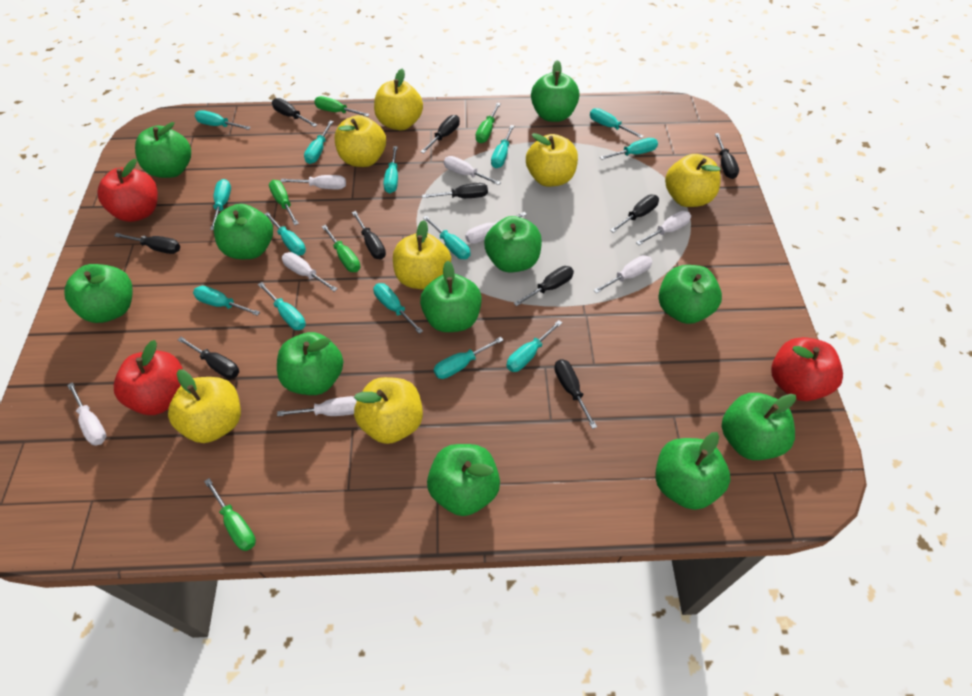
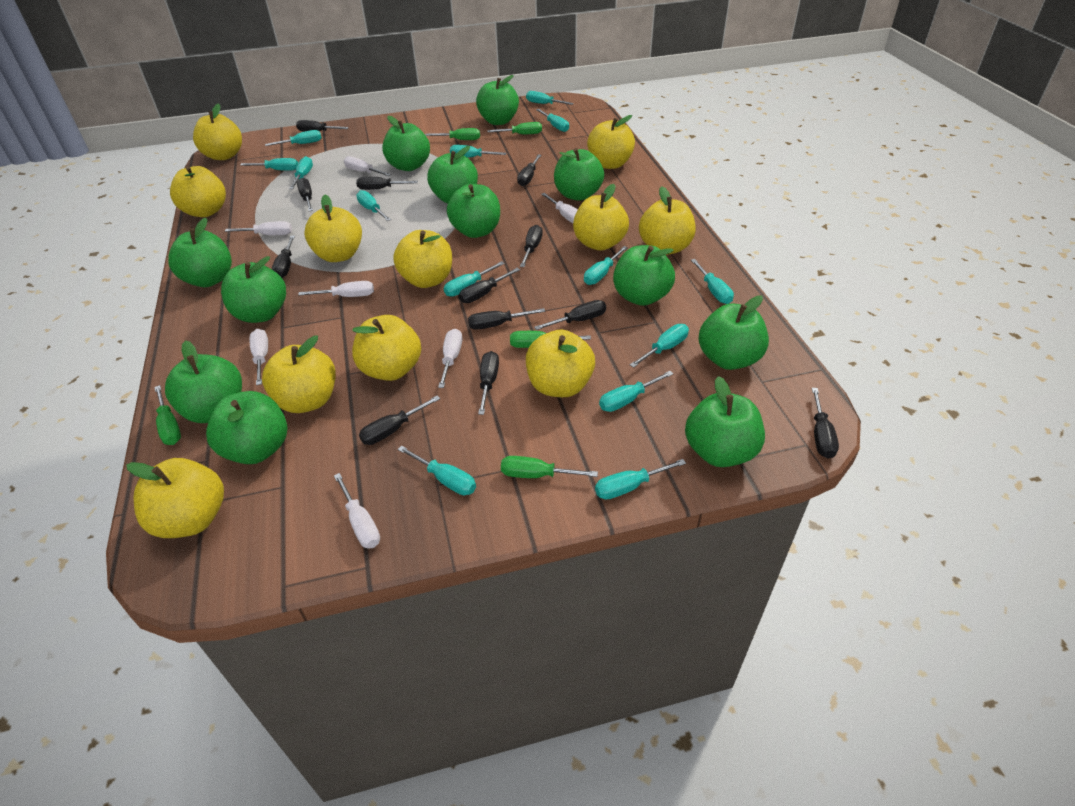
black screwdriver: 10 -> 12
green apple: 11 -> 12
red apple: 3 -> 0
white screwdriver: 8 -> 7
yellow apple: 7 -> 11

